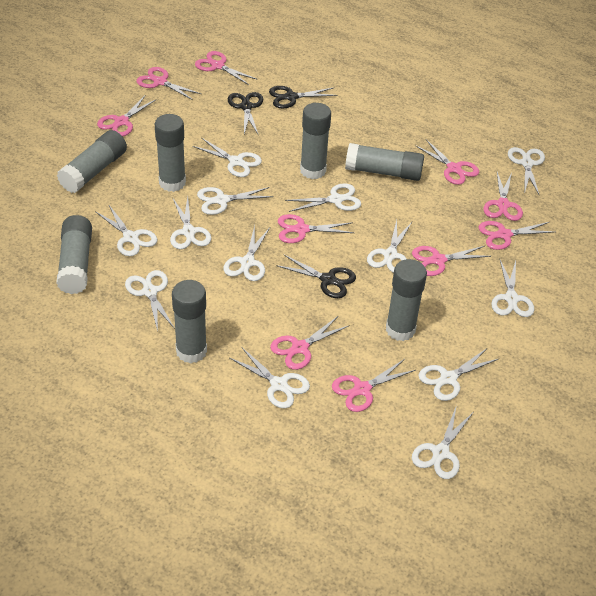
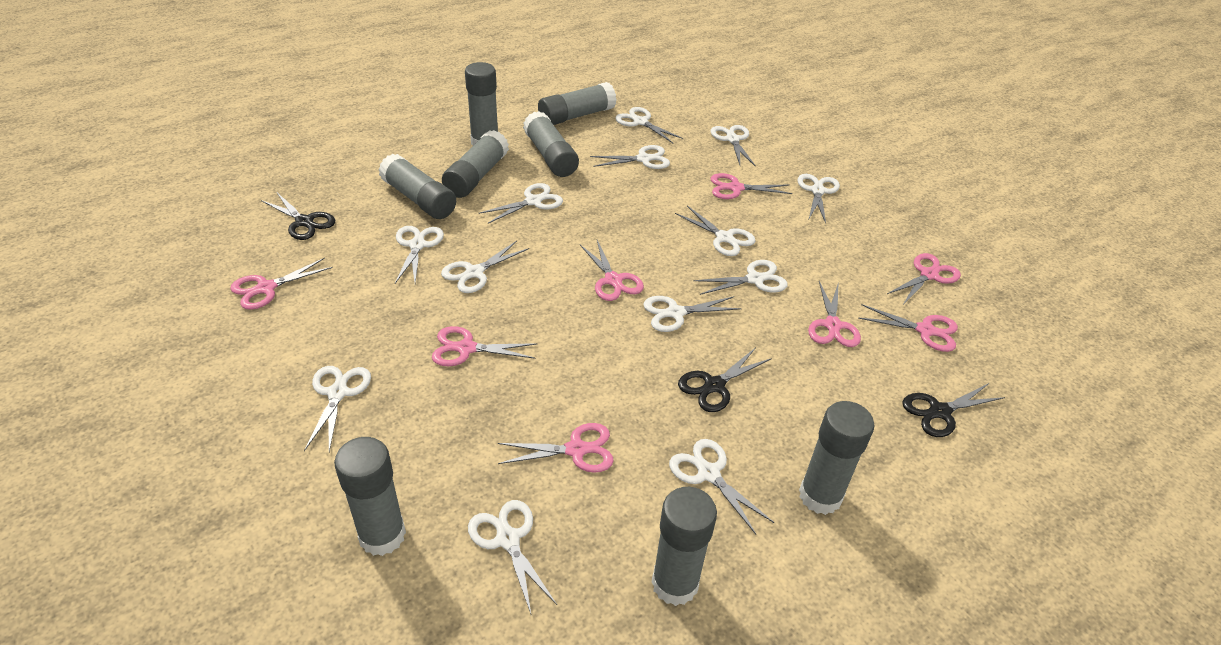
grey glue stick: 7 -> 8
pink scissors: 10 -> 8

